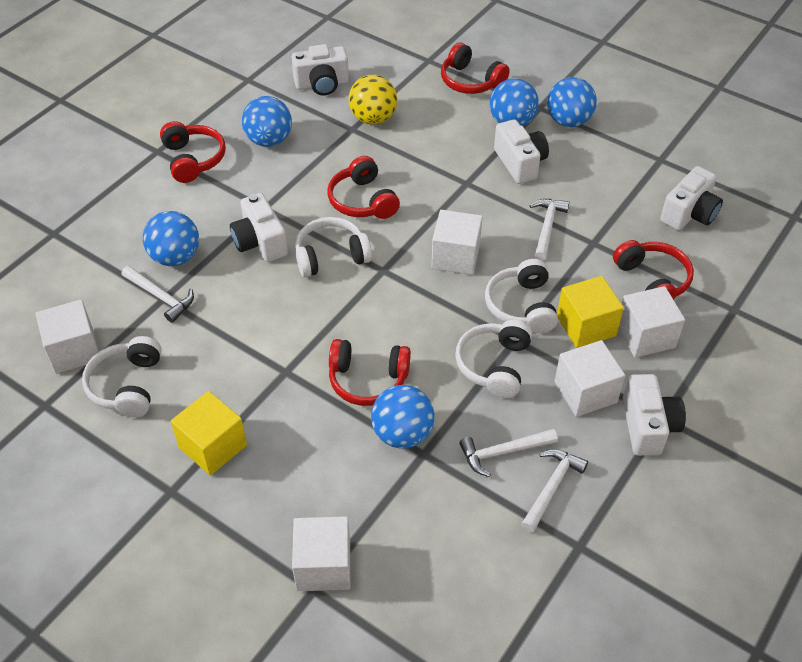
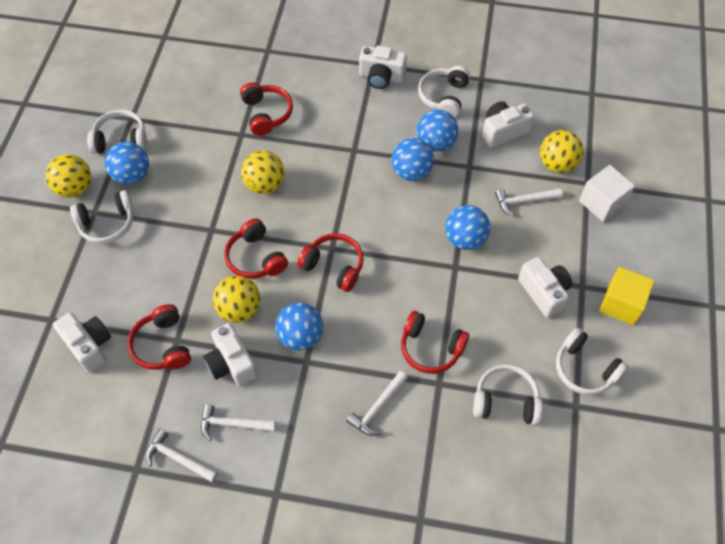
white cube: 5 -> 1
white headphones: 4 -> 5
yellow ball: 1 -> 4
yellow cube: 2 -> 1

